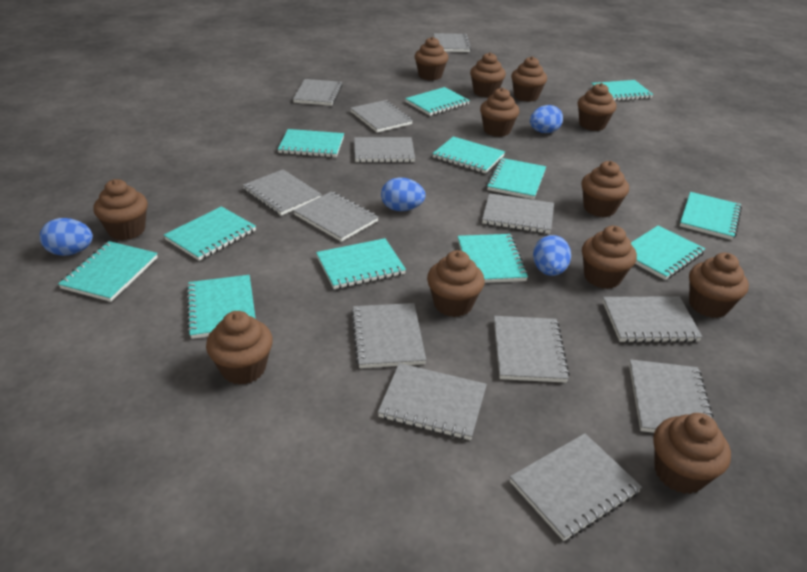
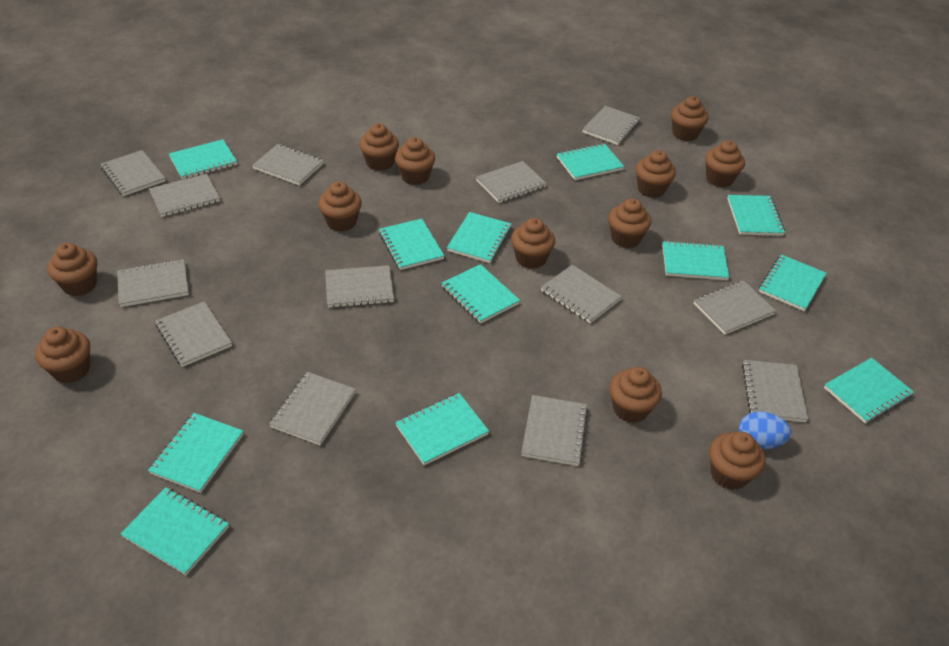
blue egg: 4 -> 1

